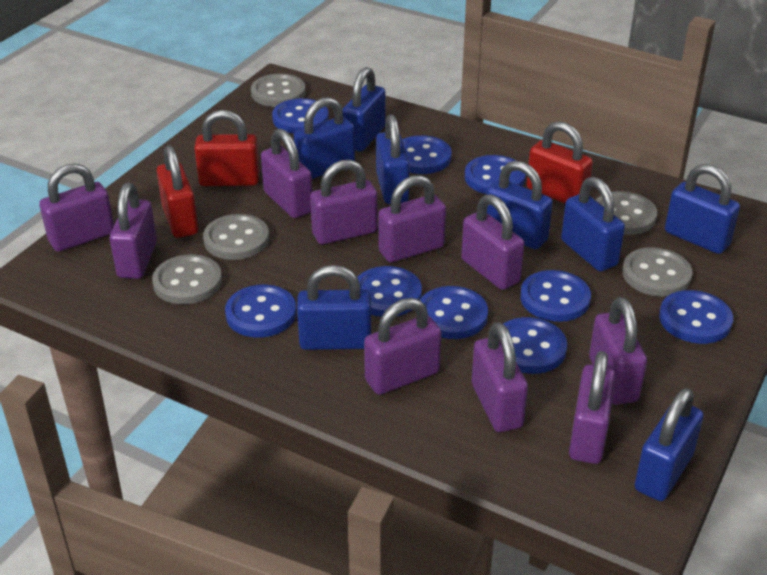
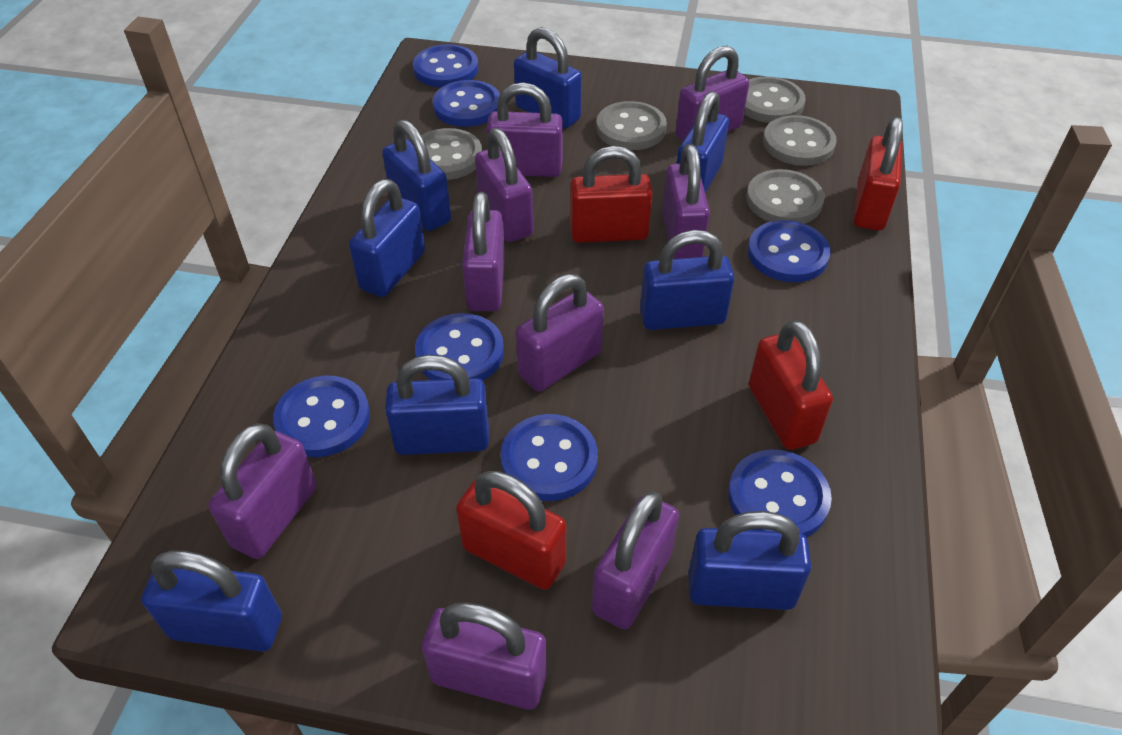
blue button: 9 -> 7
purple padlock: 10 -> 9
red padlock: 3 -> 4

